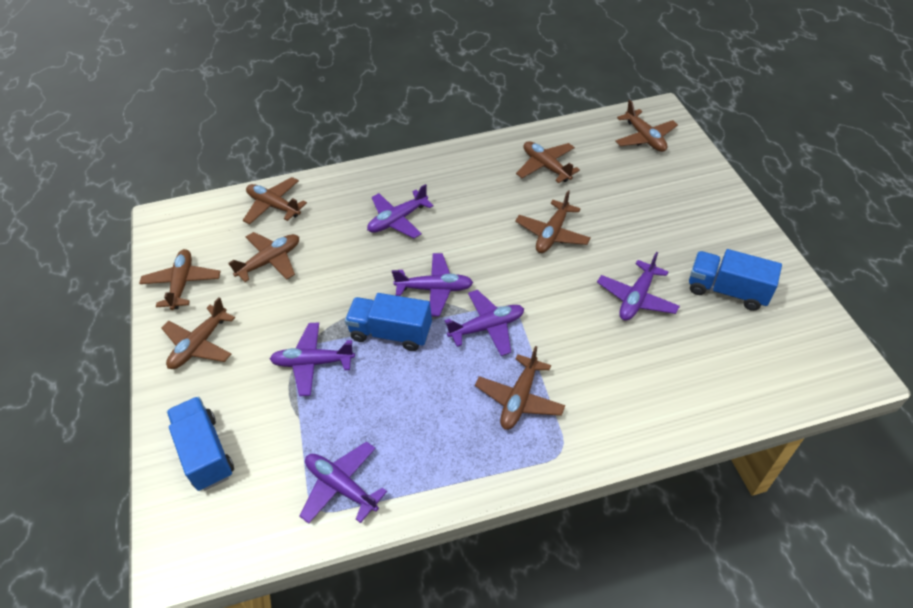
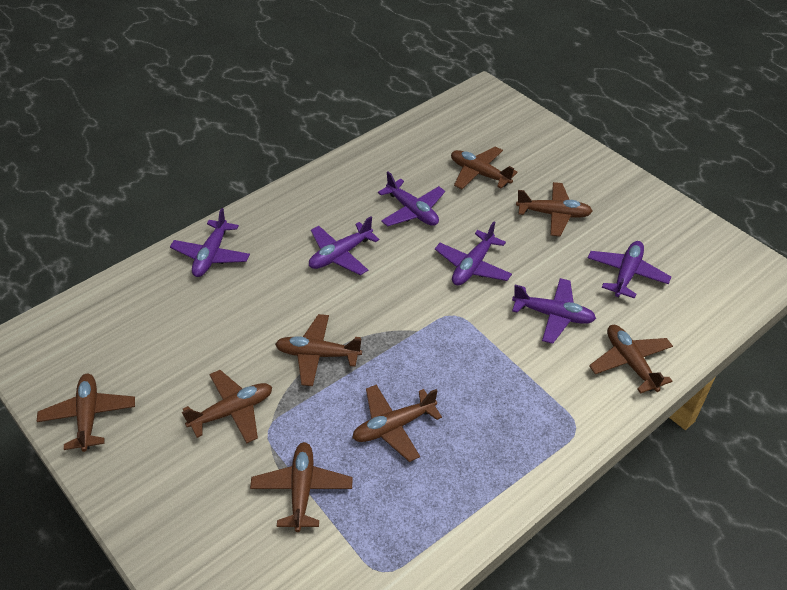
blue truck: 3 -> 0

